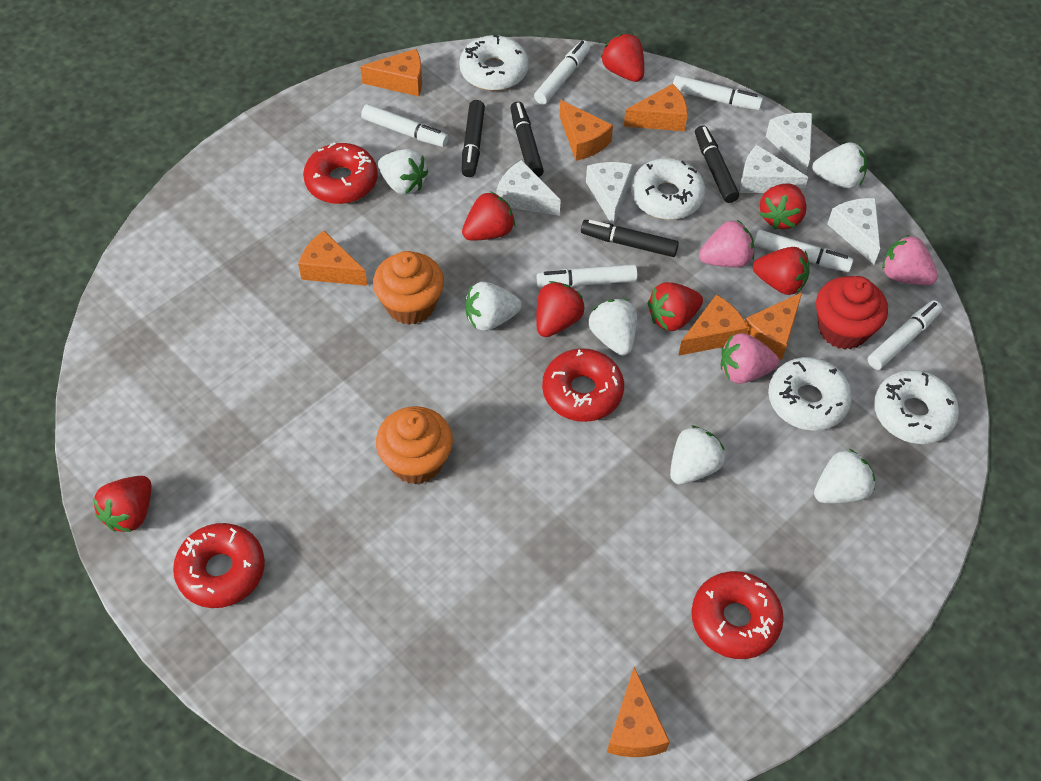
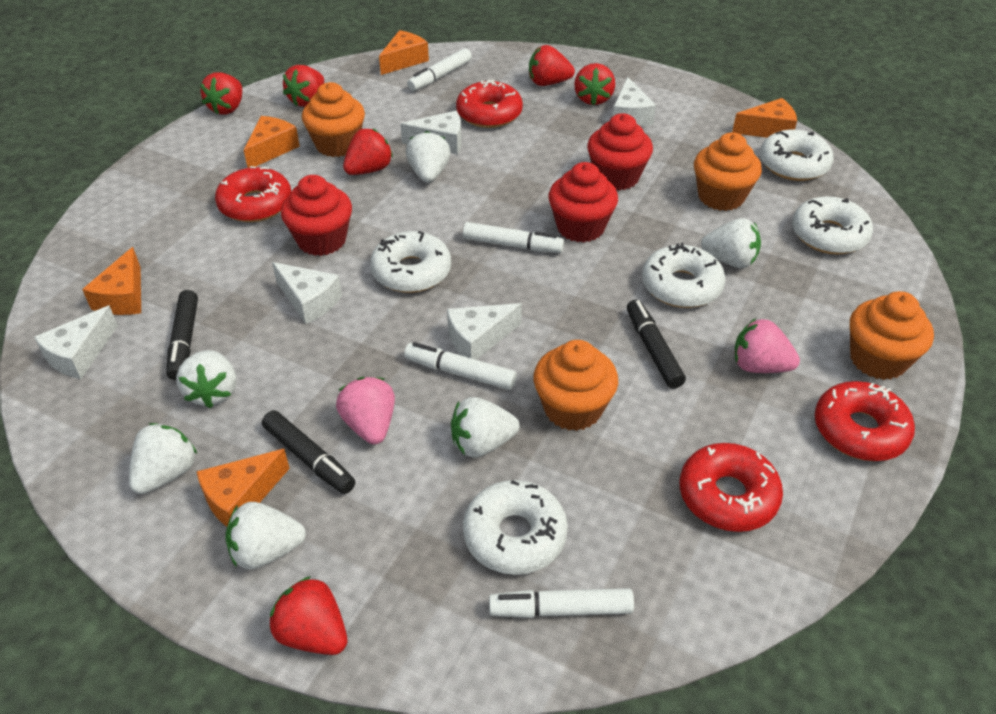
black marker: 4 -> 3
orange cheese: 7 -> 5
orange cupcake: 2 -> 4
pink strawberry: 3 -> 2
red cupcake: 1 -> 3
red strawberry: 7 -> 6
white donut: 4 -> 5
white marker: 6 -> 4

